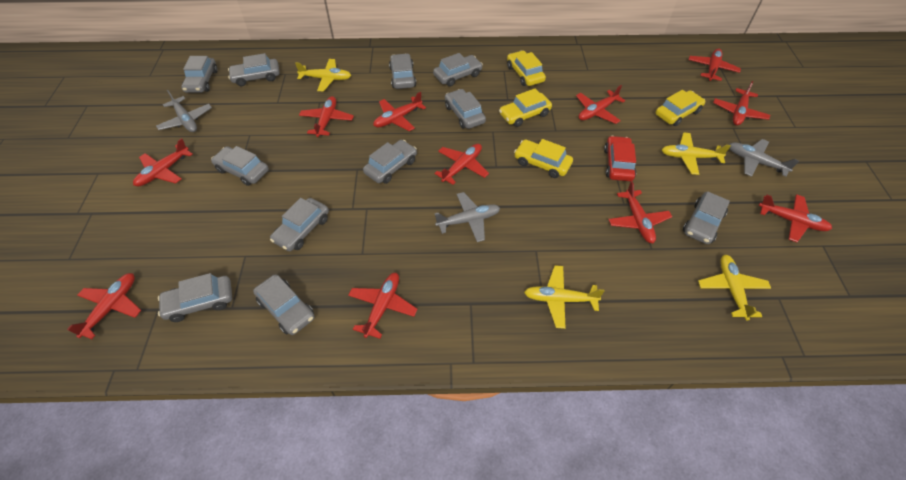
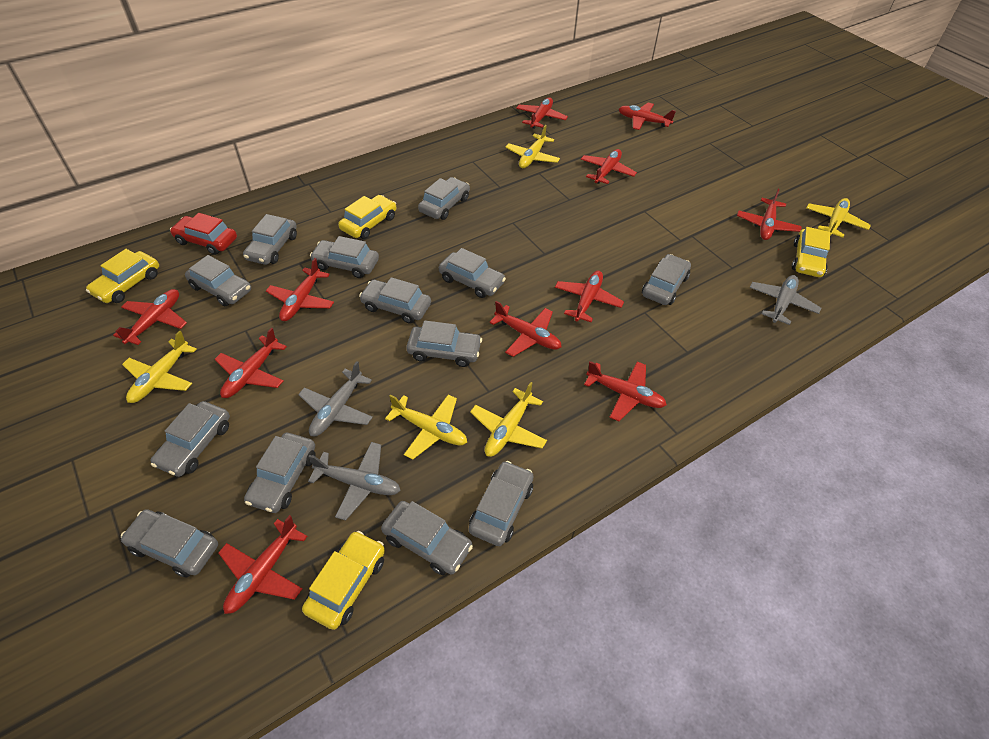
grey car: 11 -> 13
yellow plane: 4 -> 5

